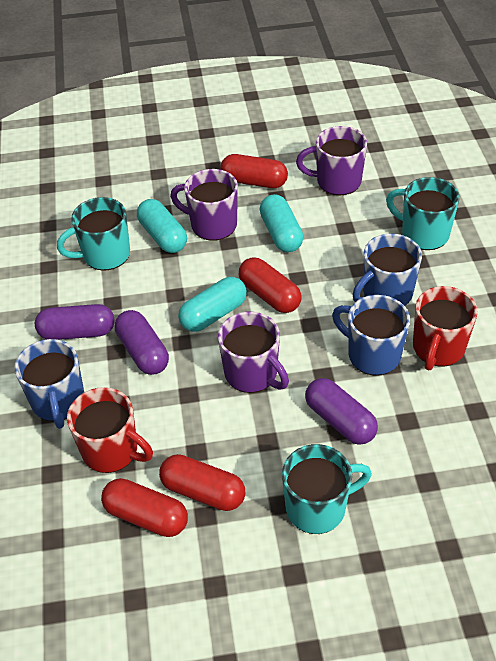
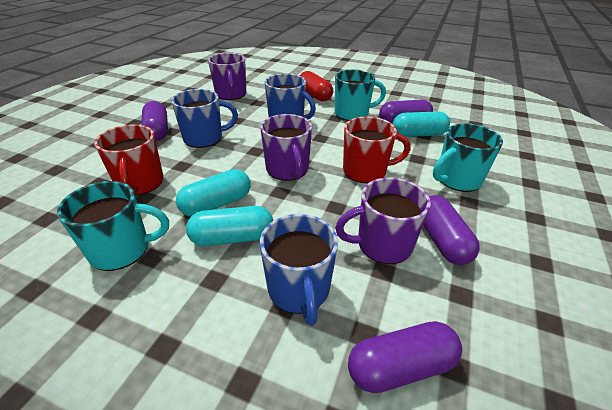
purple capsule: 3 -> 4
red capsule: 4 -> 1

